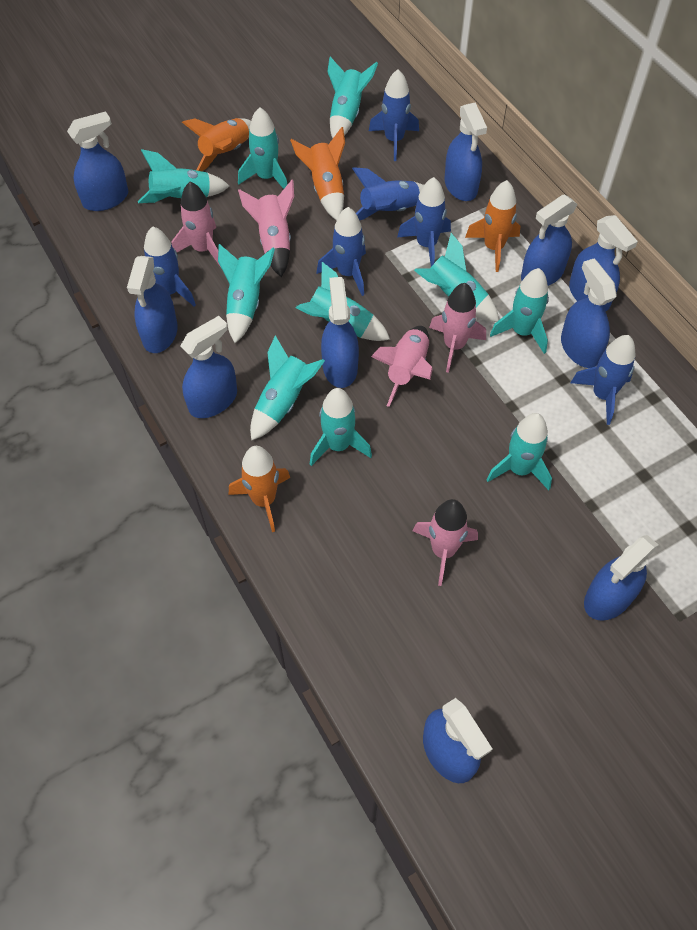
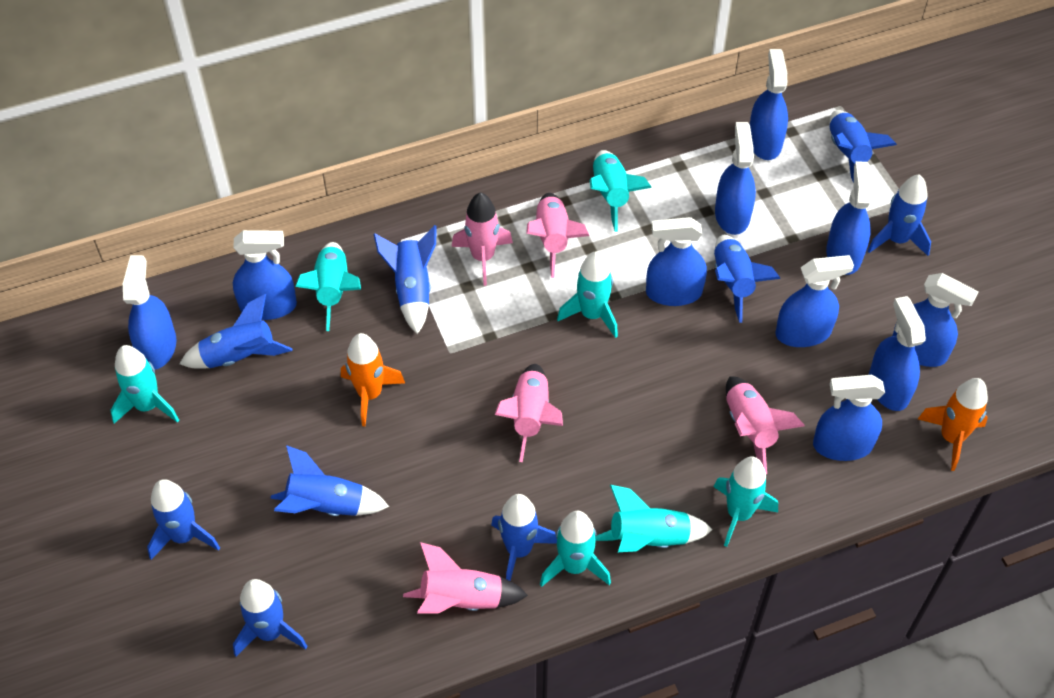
blue rocket: 6 -> 9
orange rocket: 4 -> 2
turquoise rocket: 10 -> 7

